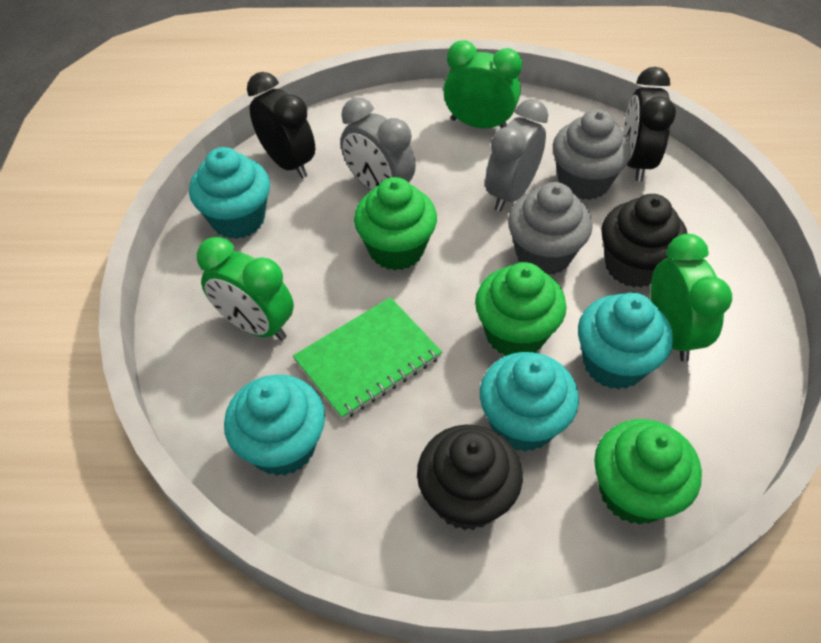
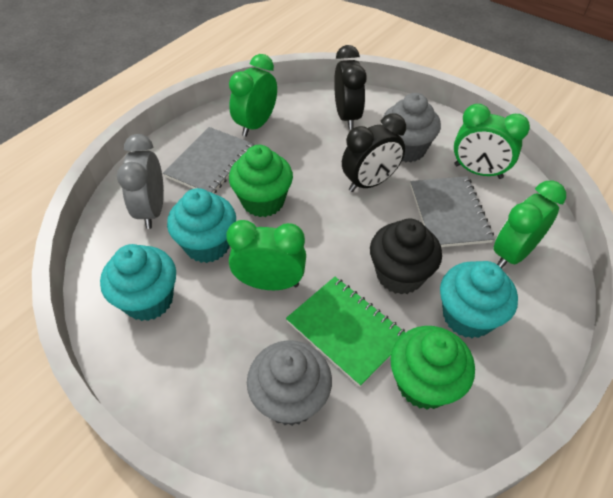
black cupcake: 2 -> 1
green clock: 3 -> 4
green cupcake: 3 -> 2
grey clock: 2 -> 1
grey notebook: 0 -> 2
turquoise cupcake: 4 -> 3

